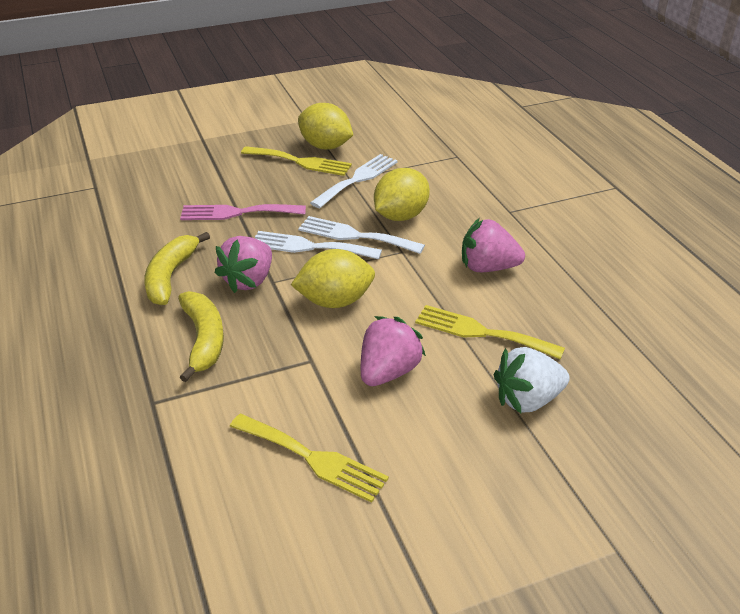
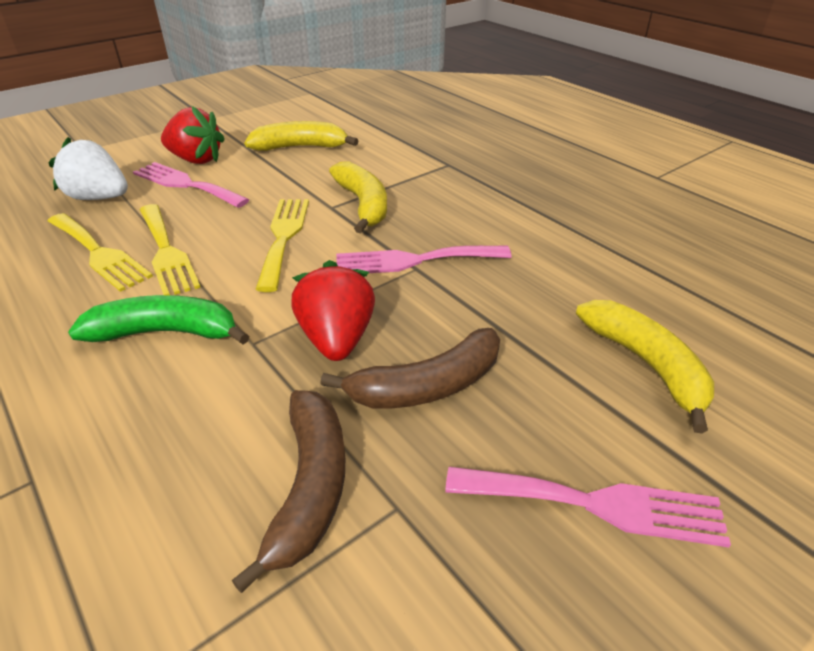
brown banana: 0 -> 2
green banana: 0 -> 1
pink fork: 1 -> 3
pink strawberry: 3 -> 0
red strawberry: 0 -> 2
white fork: 3 -> 0
yellow banana: 2 -> 3
yellow lemon: 3 -> 0

